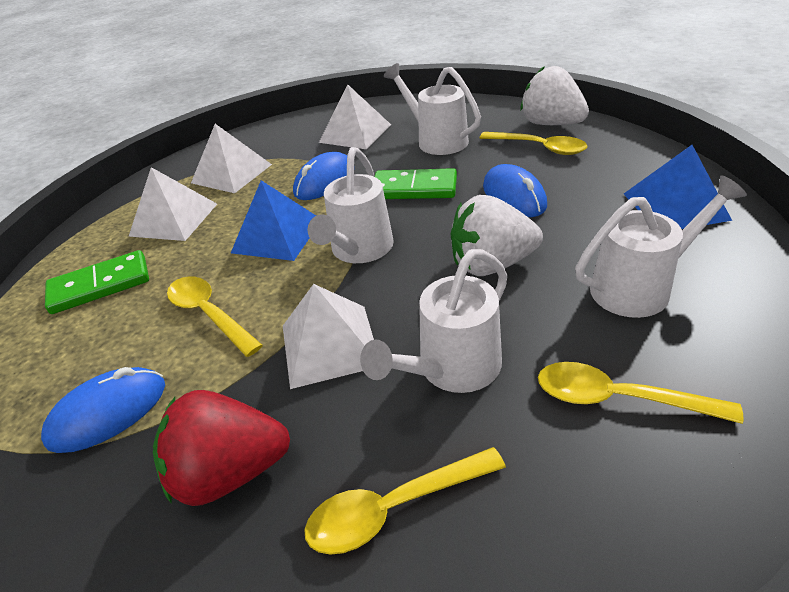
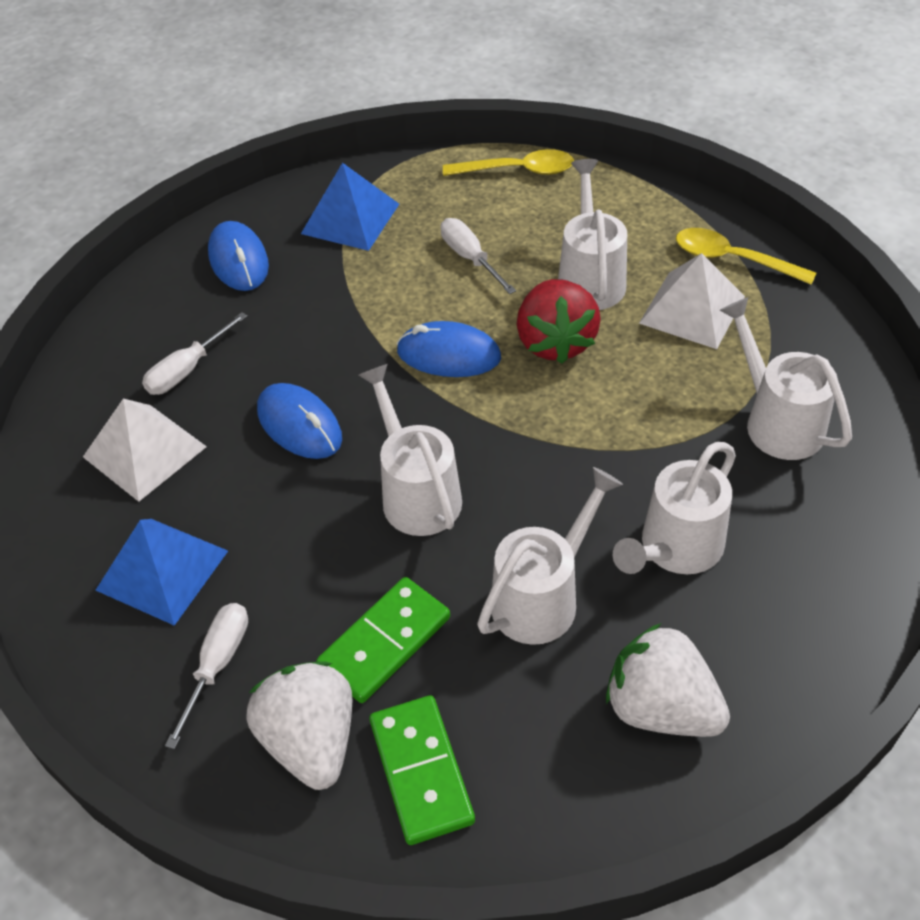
white pyramid: 4 -> 2
white screwdriver: 0 -> 3
white watering can: 4 -> 5
yellow spoon: 4 -> 2

